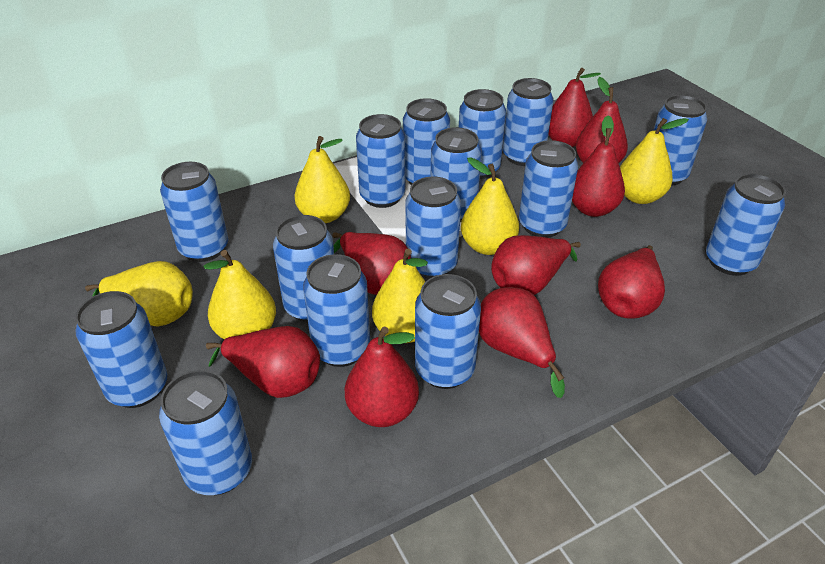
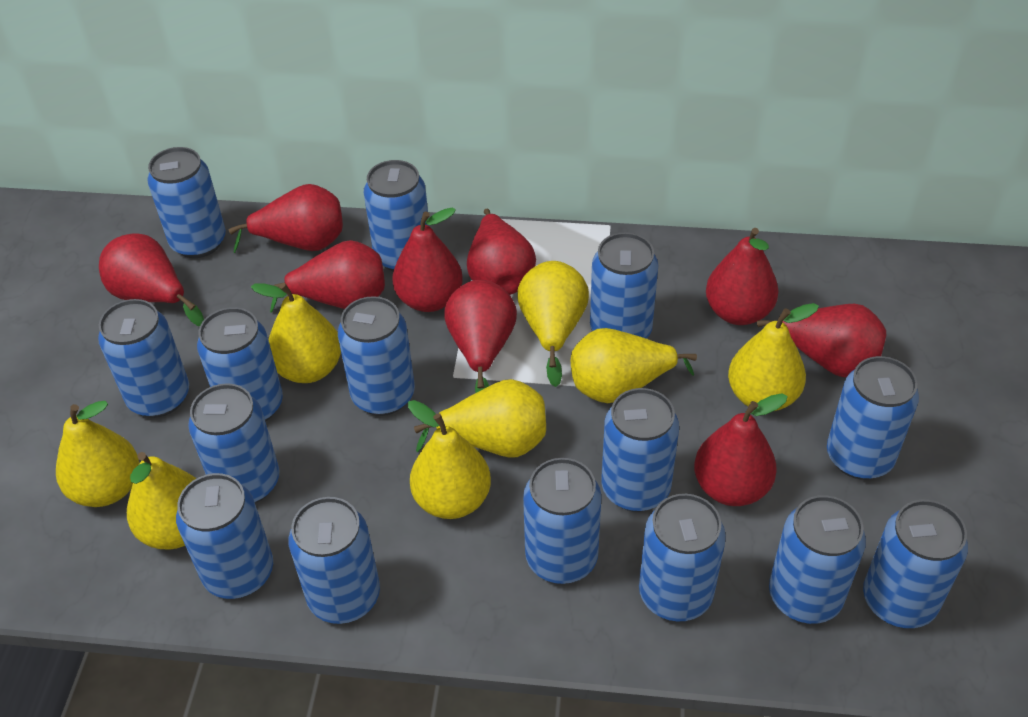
yellow pear: 6 -> 8

